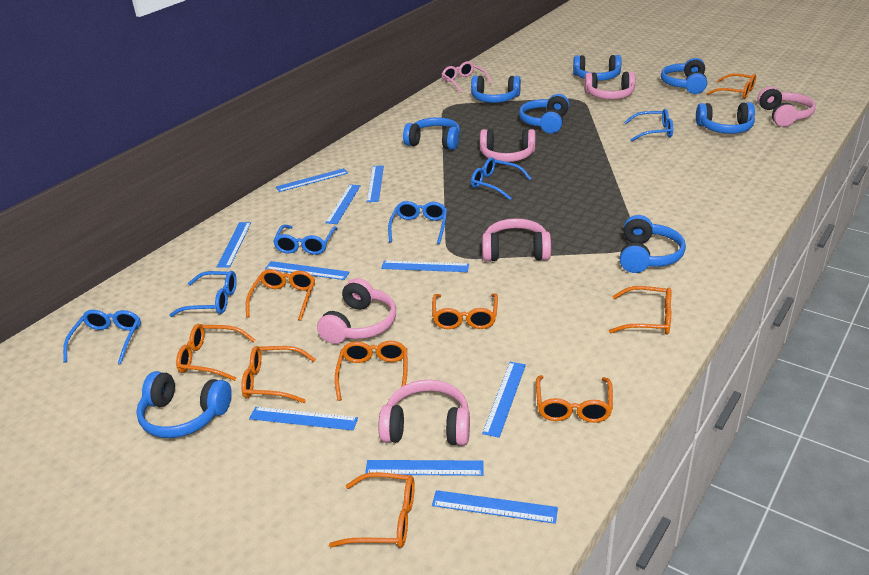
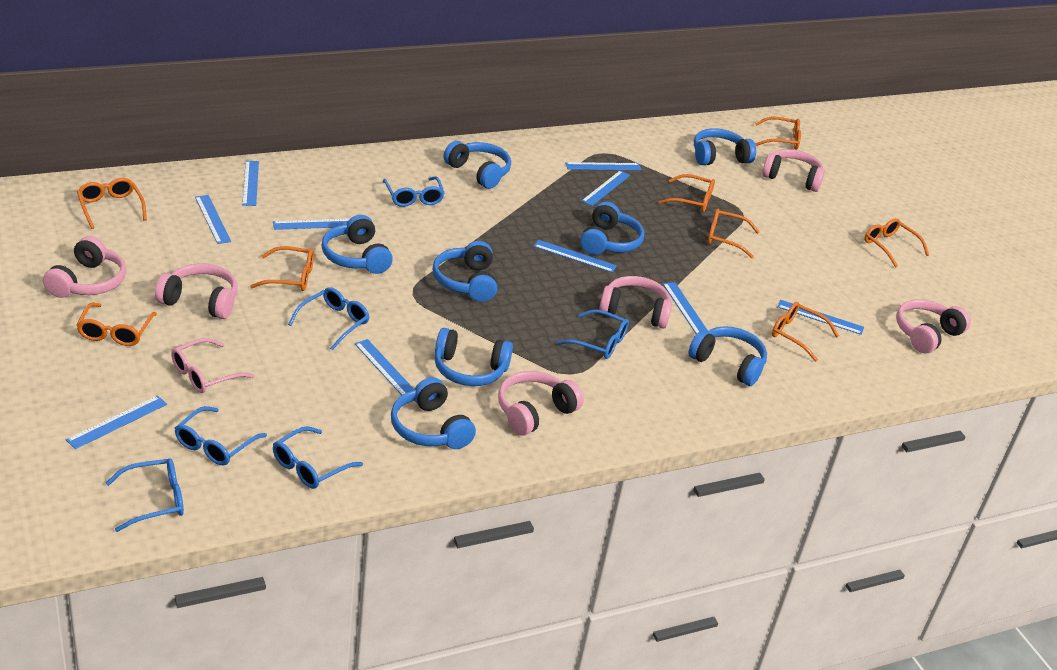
orange glasses: 9 -> 8

